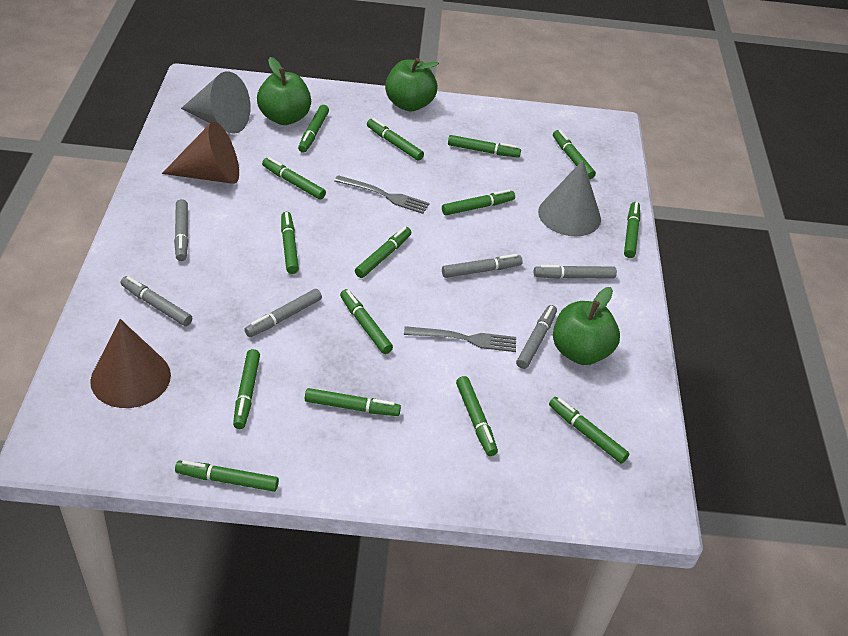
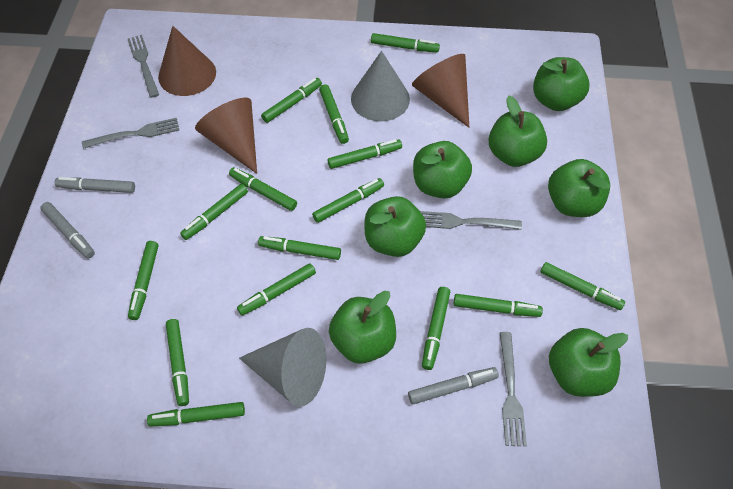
brown cone: 2 -> 3
green apple: 3 -> 7
grey fork: 2 -> 4
grey marker: 6 -> 3

